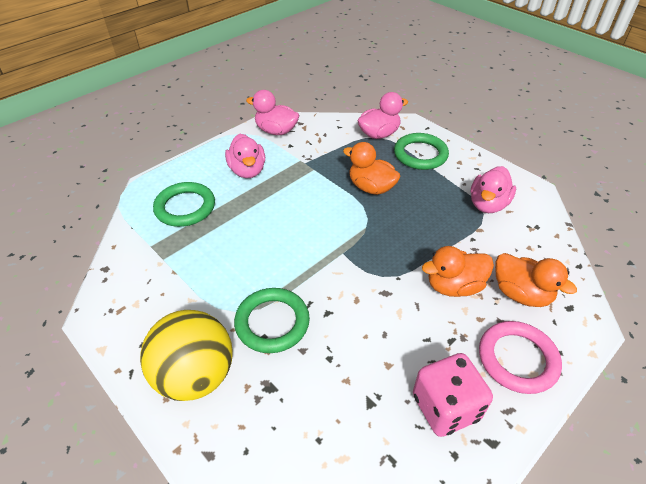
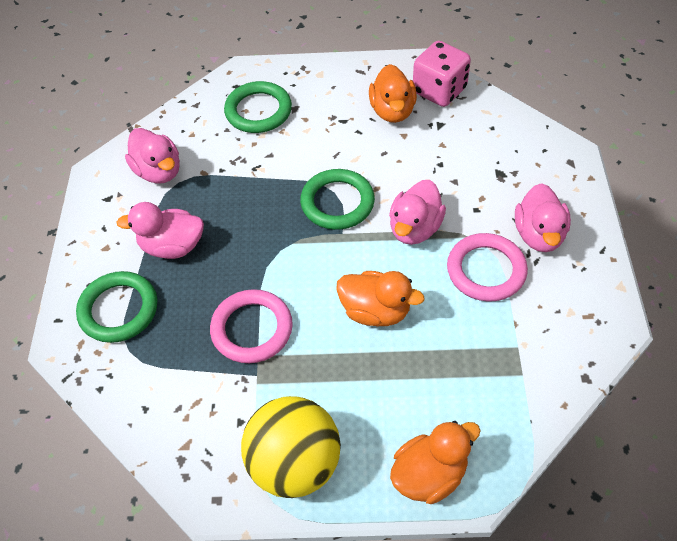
pink ring: 1 -> 2

